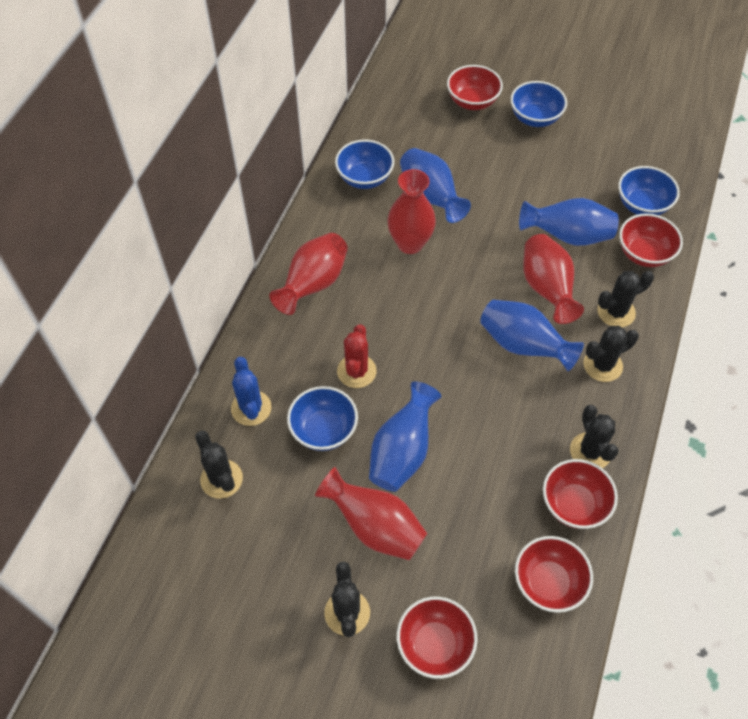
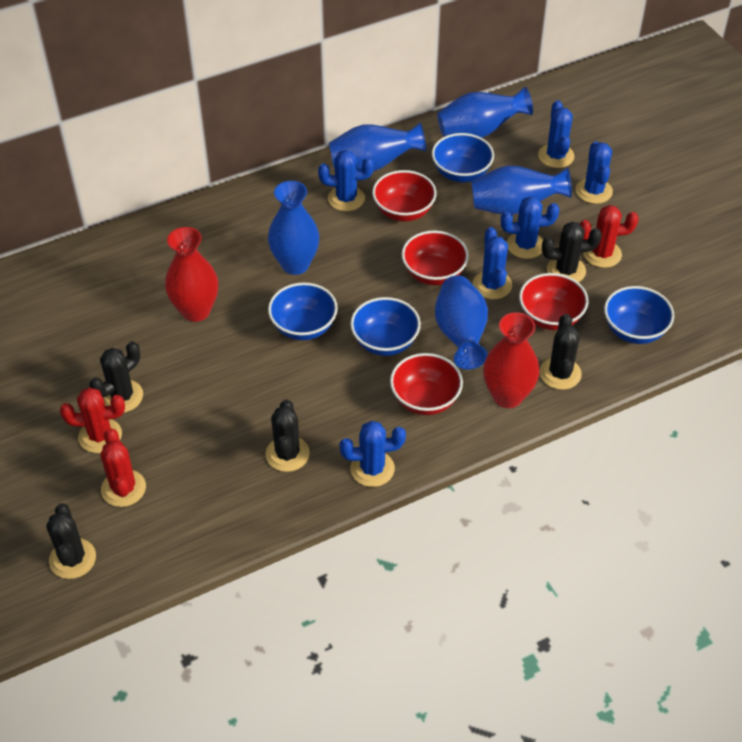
blue cactus: 1 -> 6
blue vase: 4 -> 5
red bowl: 5 -> 4
red cactus: 1 -> 3
red vase: 4 -> 2

